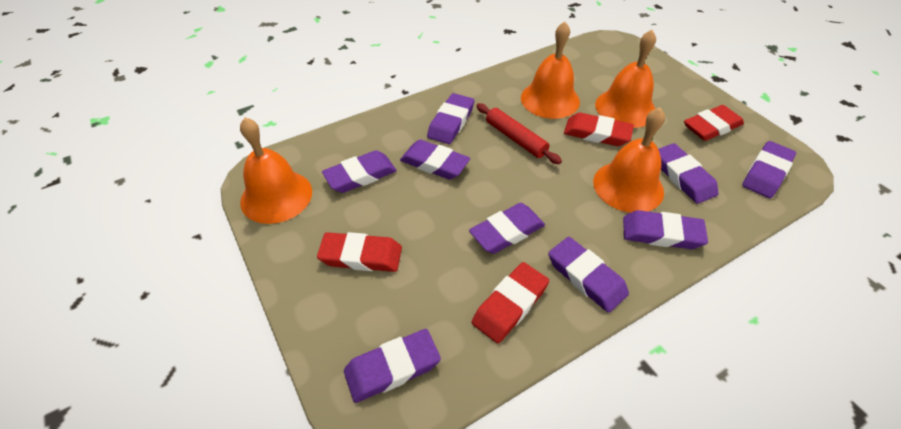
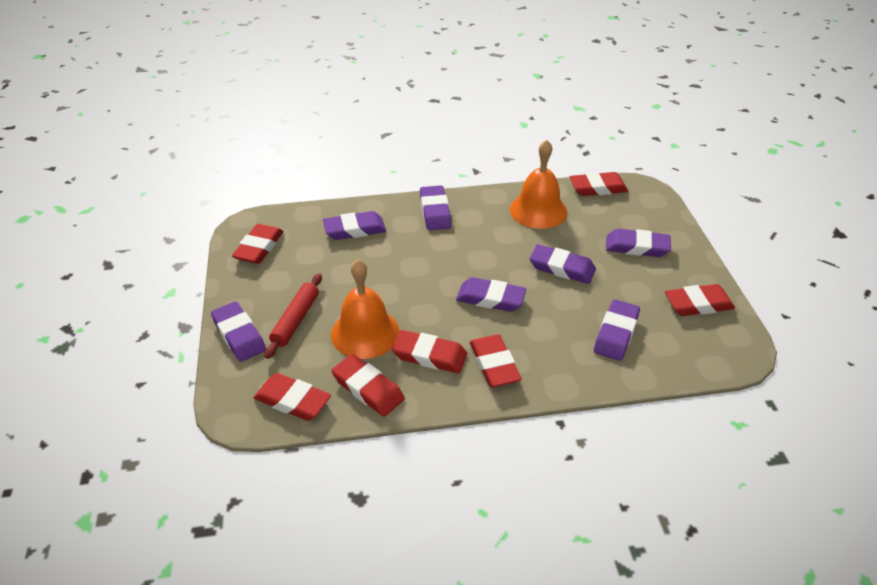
orange bell: 4 -> 2
purple eraser: 9 -> 7
red eraser: 4 -> 7

